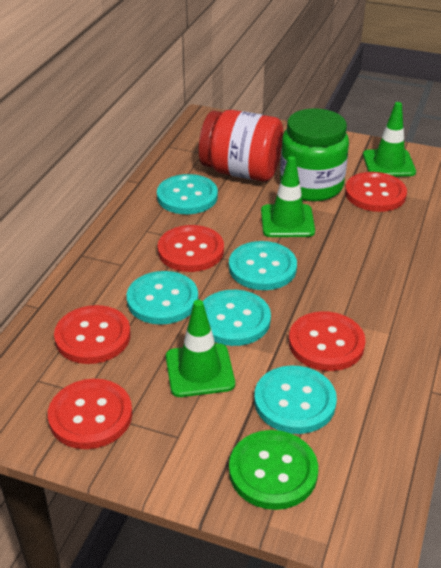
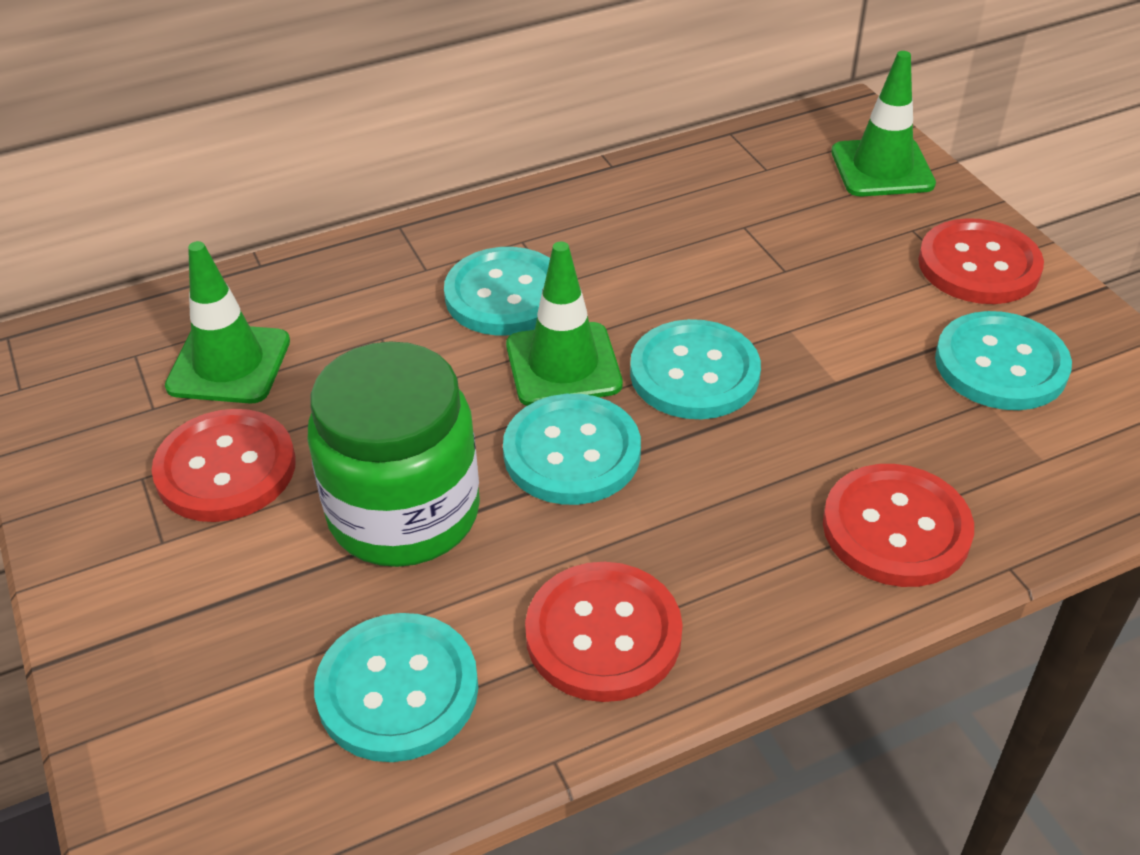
green button: 1 -> 0
red button: 5 -> 4
red jar: 1 -> 0

